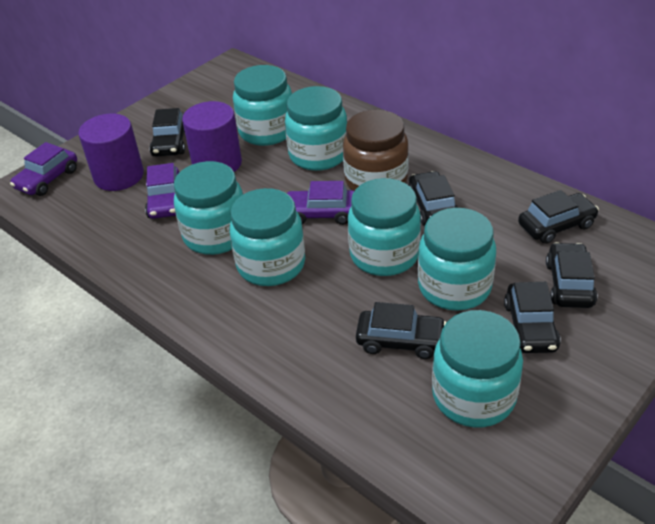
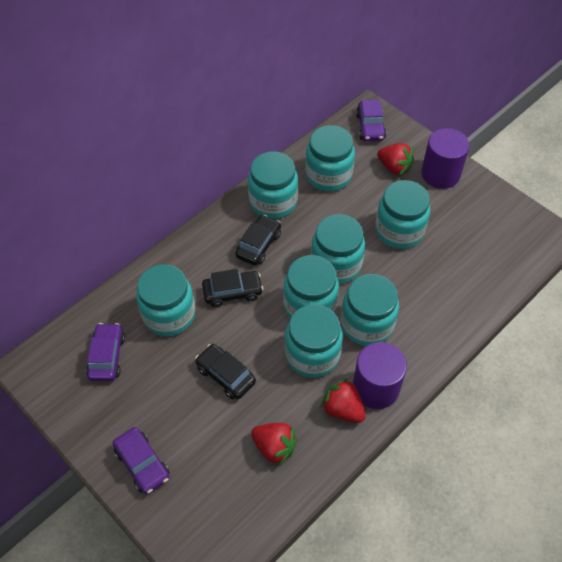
black car: 6 -> 3
brown jar: 1 -> 0
red strawberry: 0 -> 3
turquoise jar: 7 -> 8

